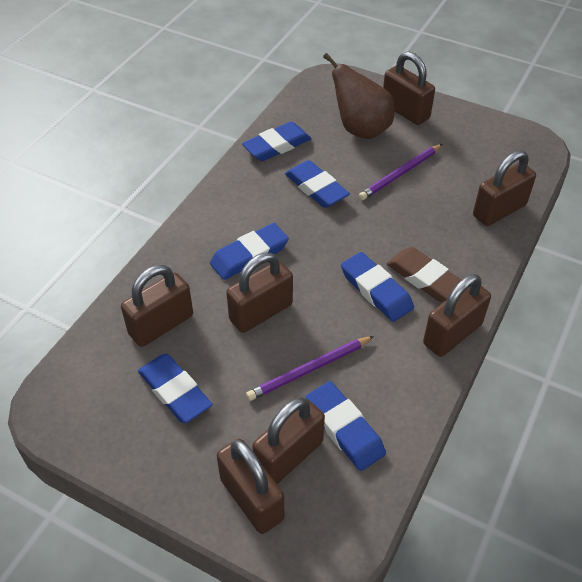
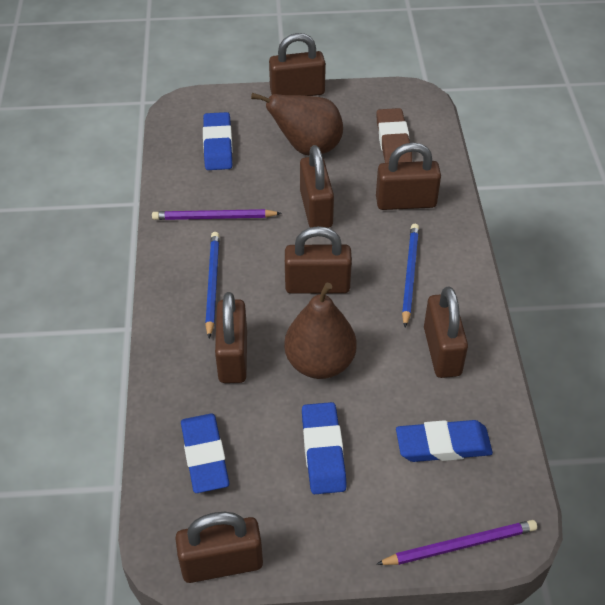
blue eraser: 6 -> 4
blue pencil: 0 -> 2
brown pear: 1 -> 2

